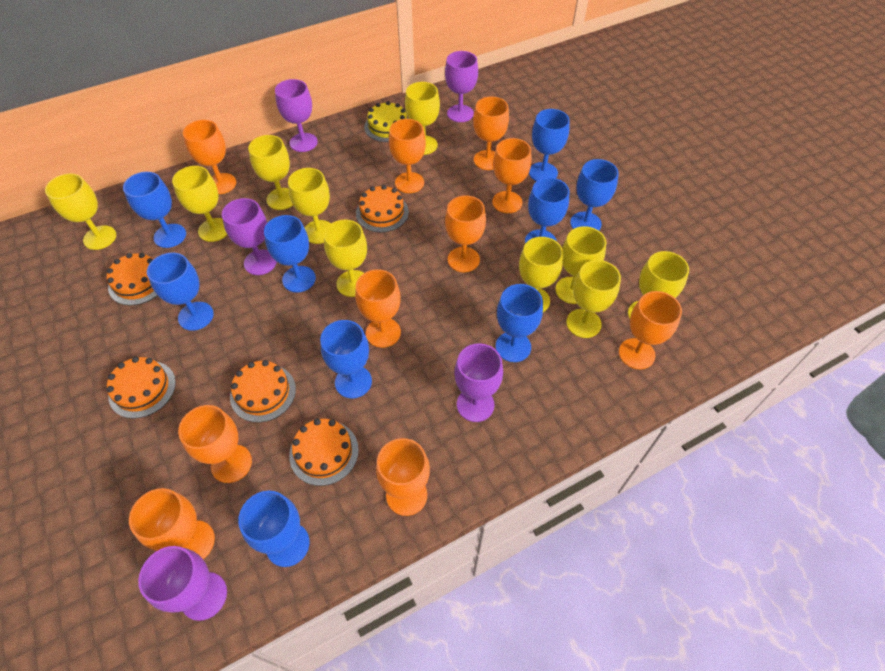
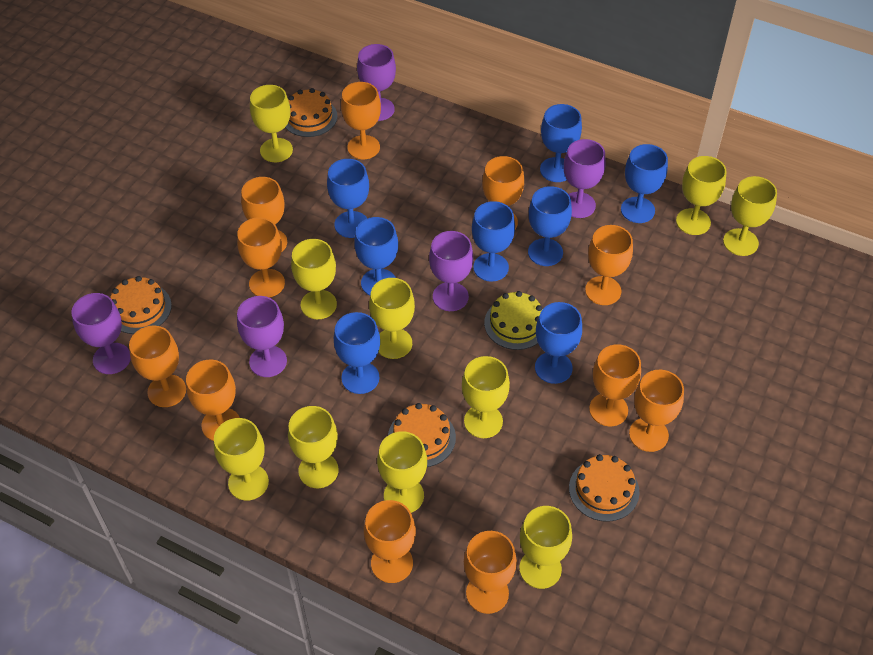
blue goblet: 9 -> 8
orange cake: 5 -> 4
orange goblet: 10 -> 11

